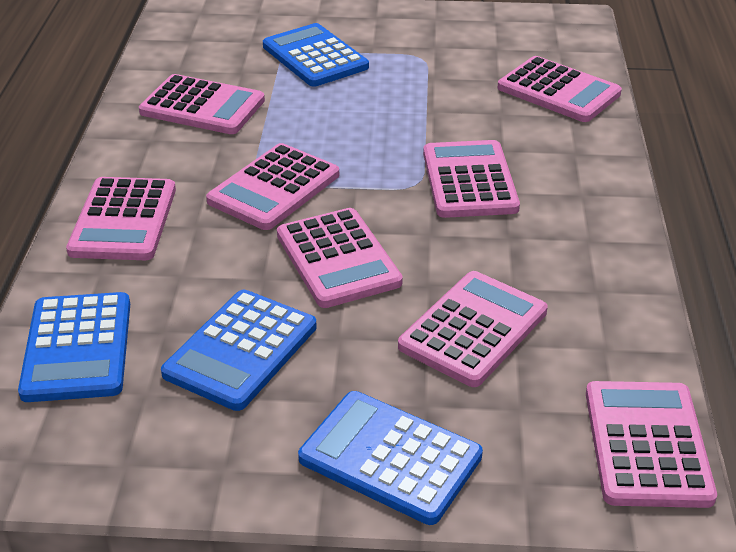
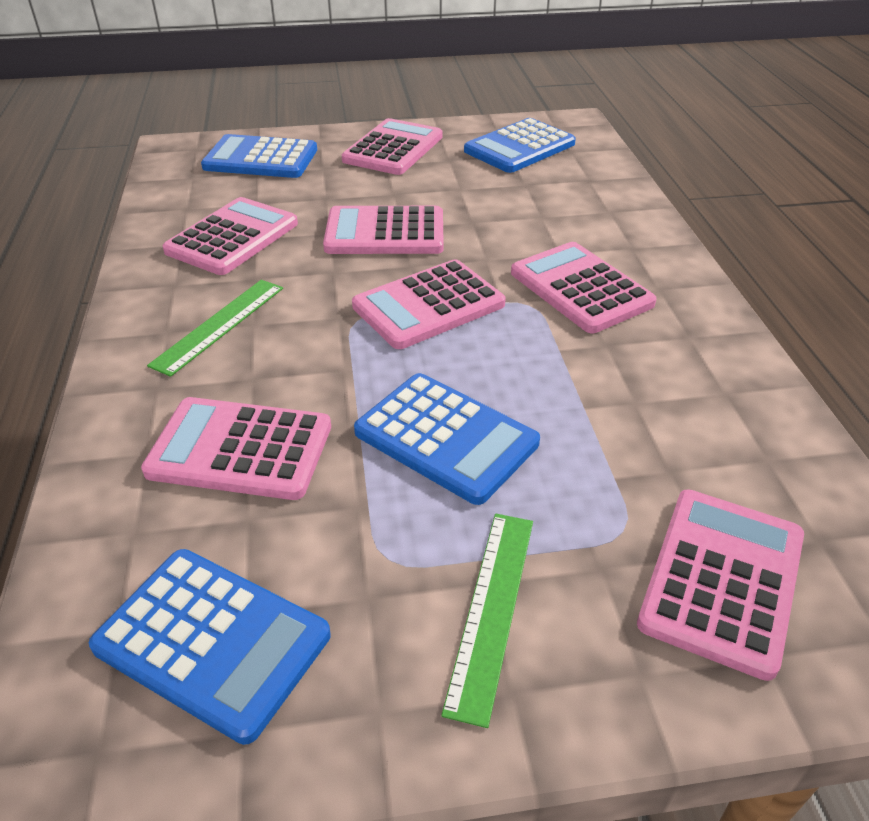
green ruler: 0 -> 2
pink calculator: 8 -> 7

